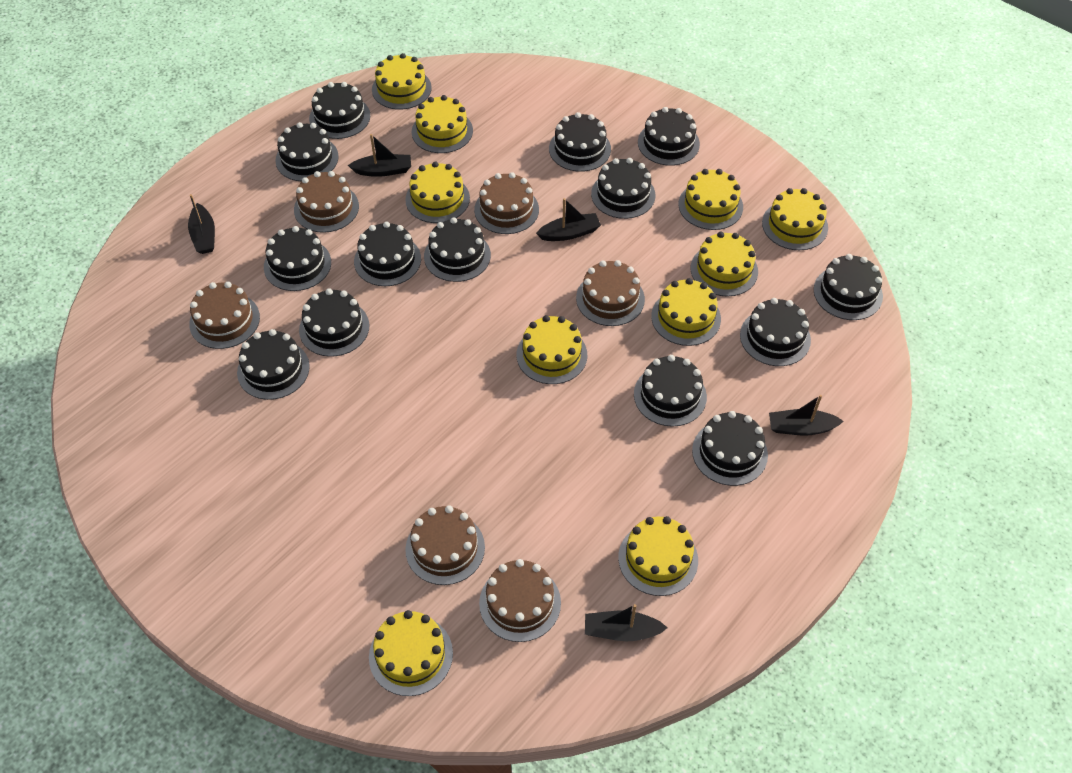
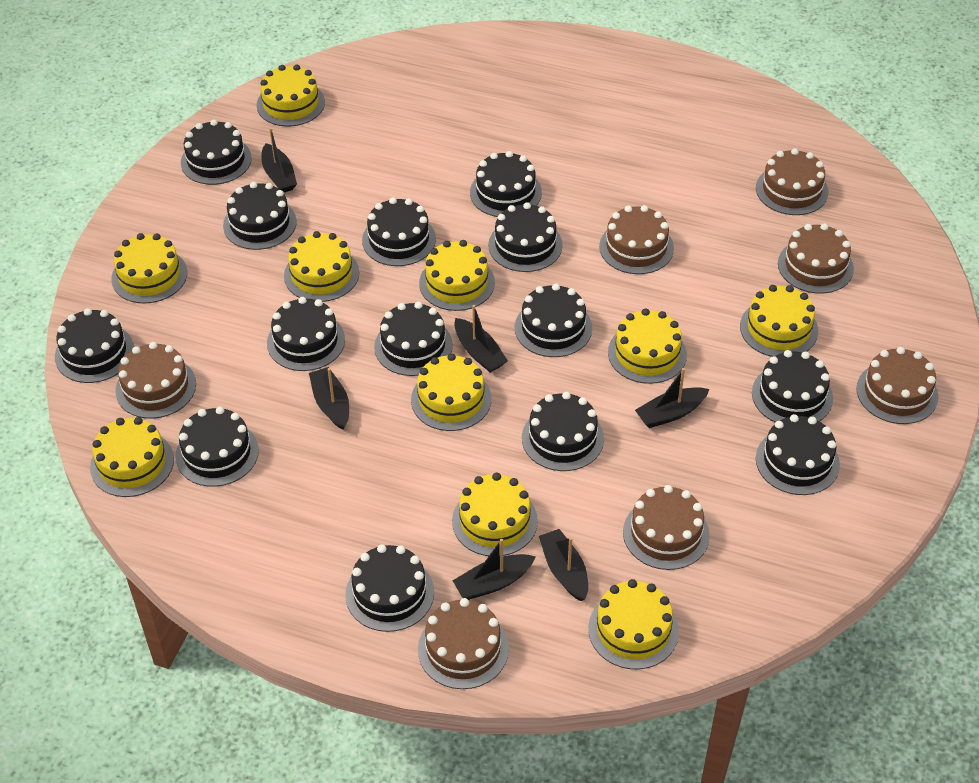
black boat: 5 -> 6
brown cake: 6 -> 7

